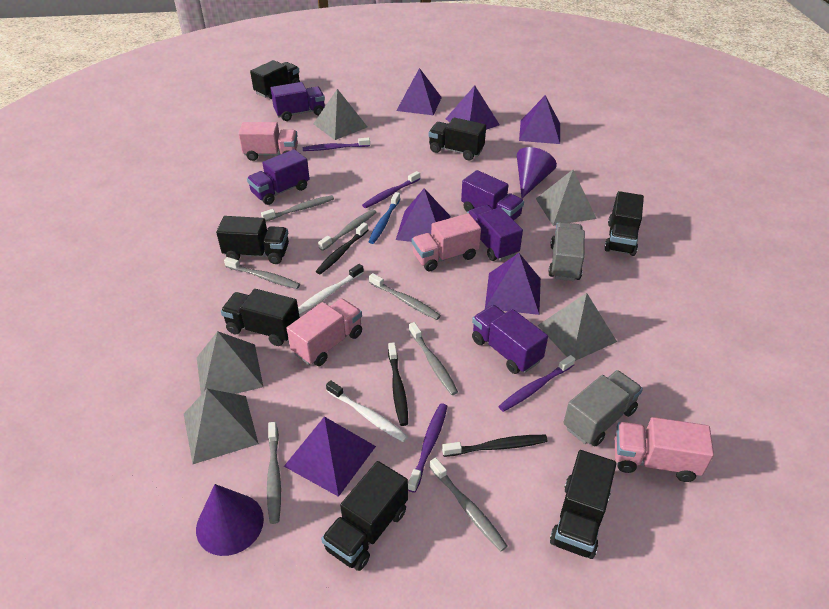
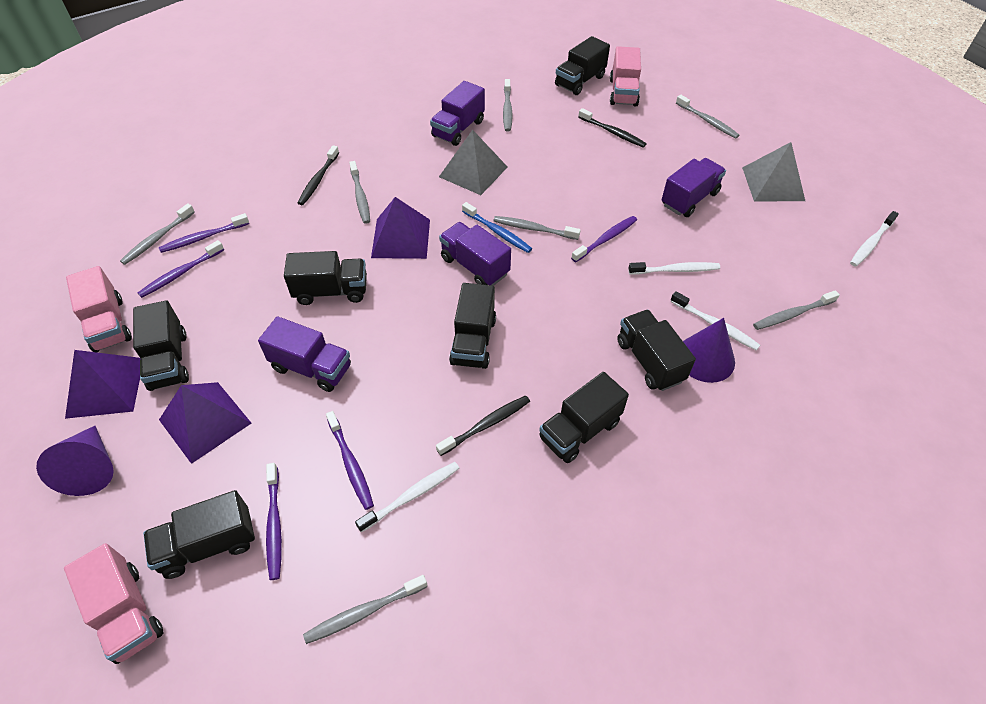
grey pyramid: 5 -> 2
grey truck: 2 -> 0
pink truck: 4 -> 3
purple pyramid: 6 -> 3
purple toothbrush: 4 -> 5
purple truck: 5 -> 4
white toothbrush: 2 -> 4

